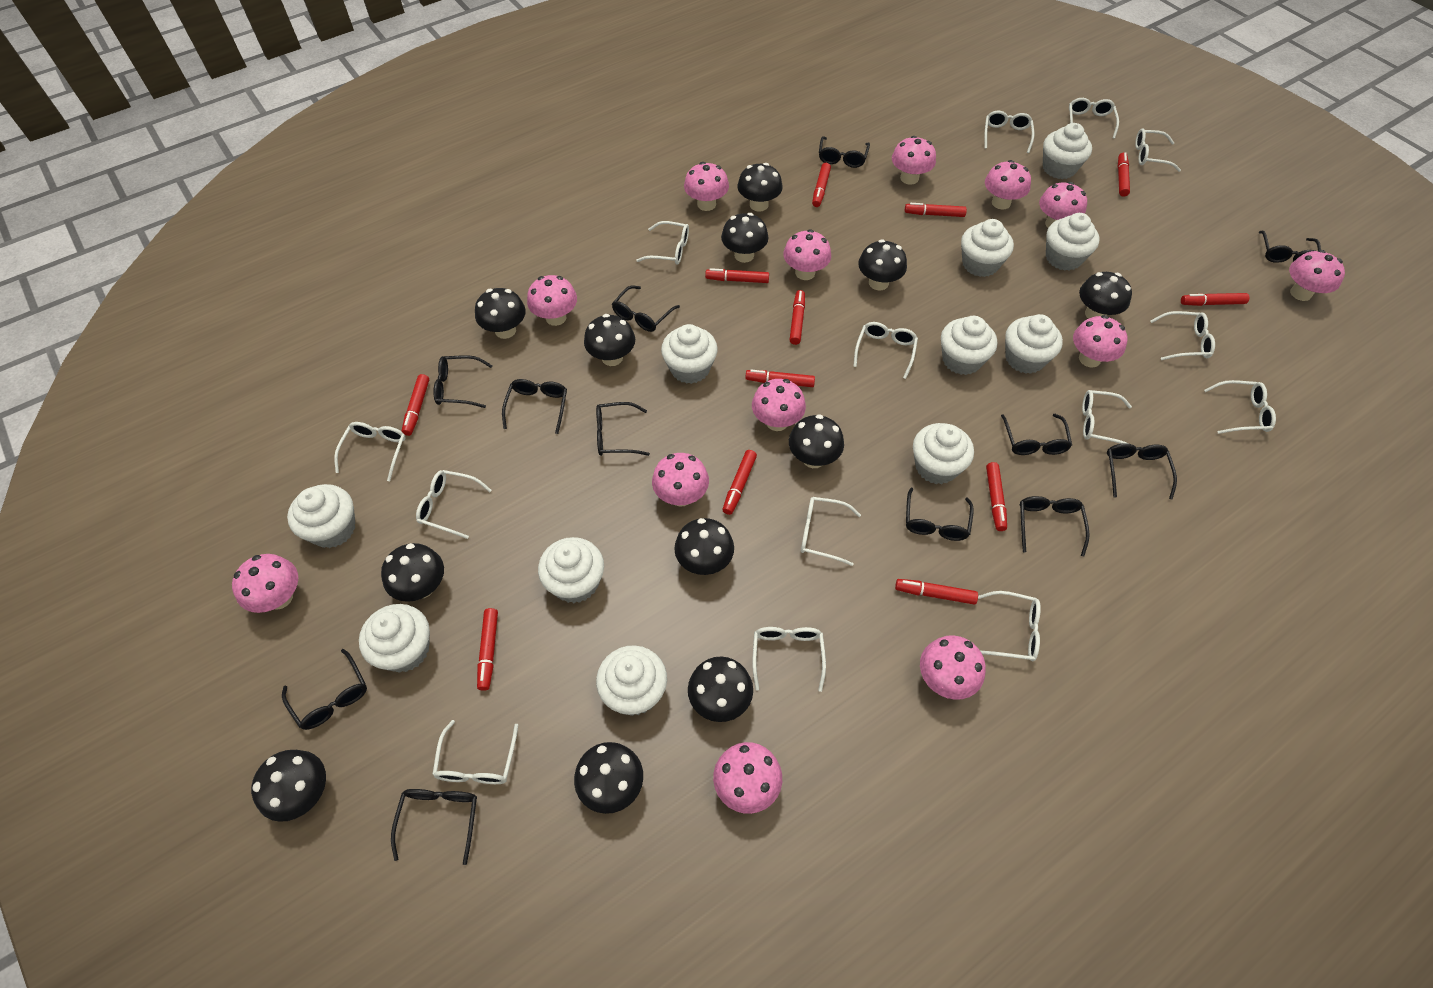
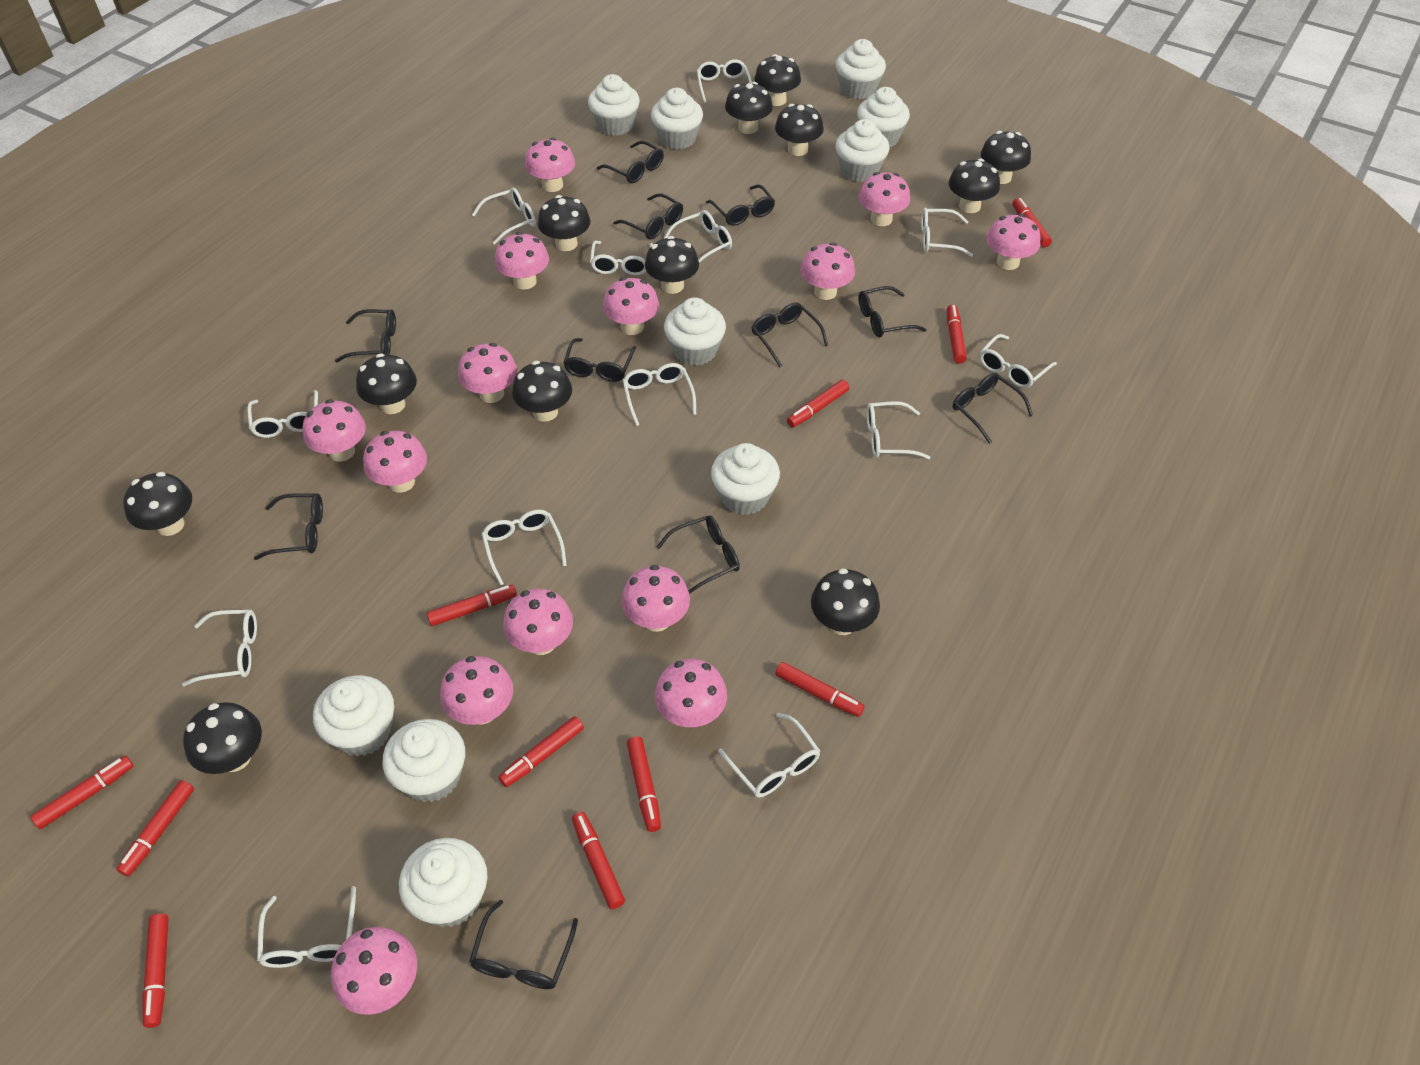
black glasses: 12 -> 11
pink mushroom: 13 -> 14
red marker: 12 -> 11
white cupcake: 11 -> 10
white glasses: 14 -> 13

